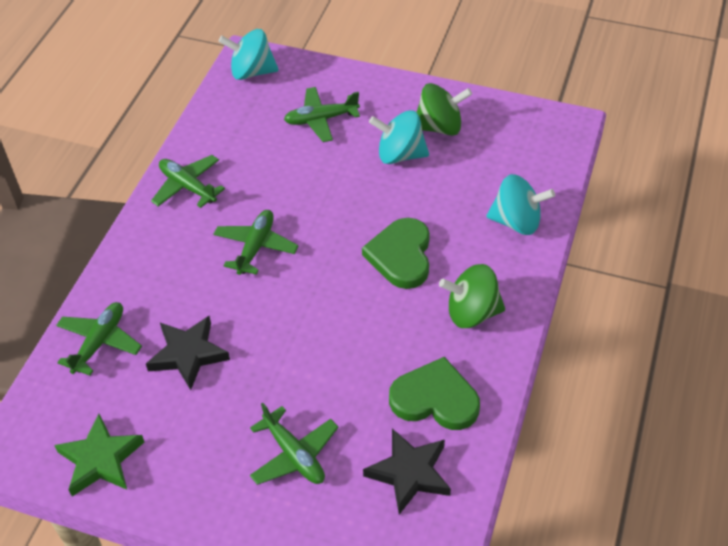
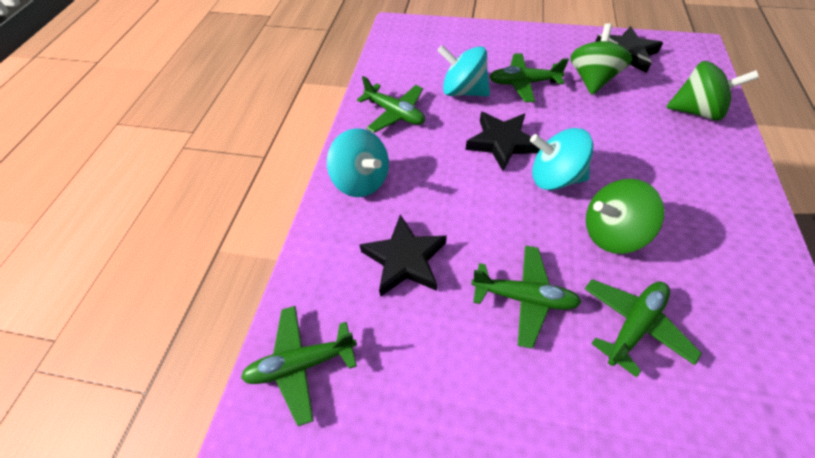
black star: 2 -> 3
green heart: 2 -> 0
green spinning top: 2 -> 3
green star: 1 -> 0

